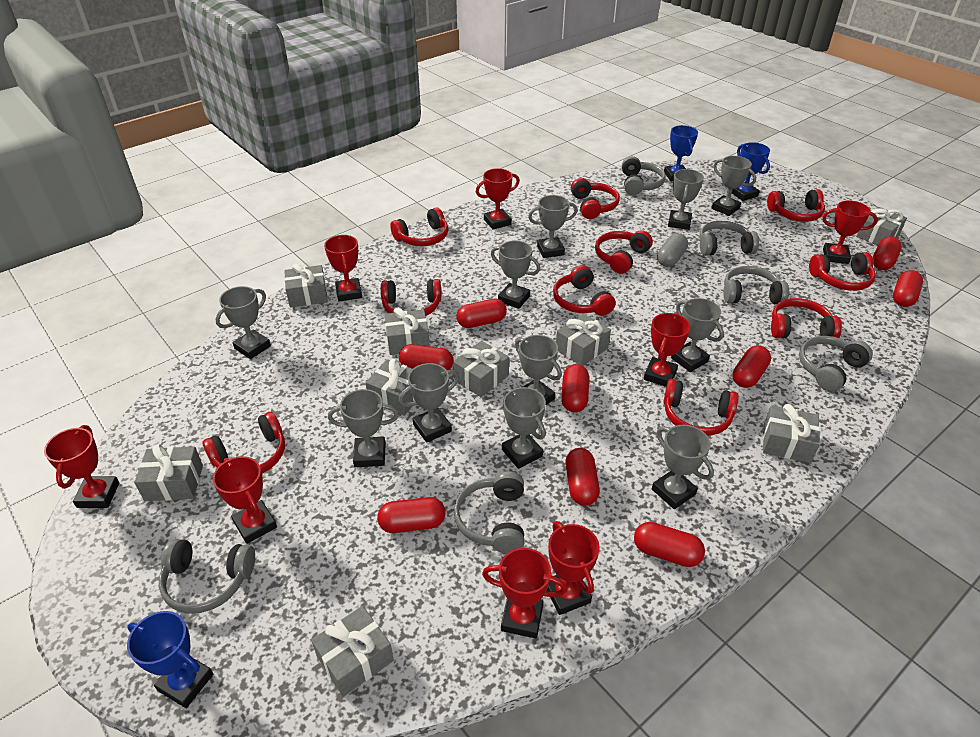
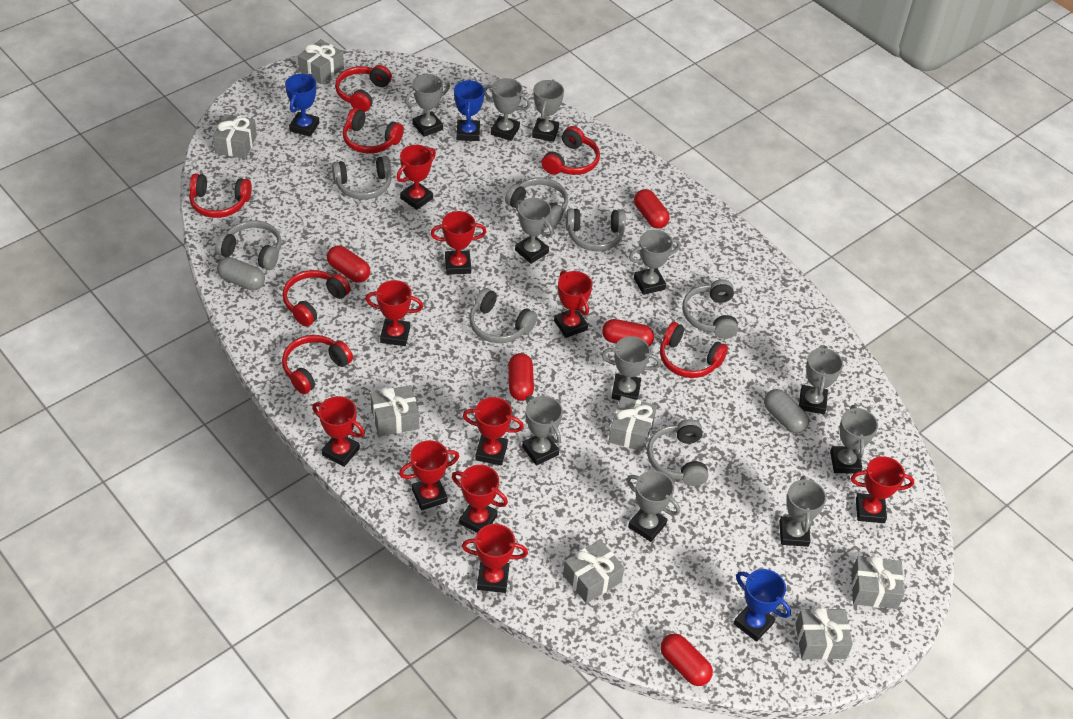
grey capsule: 1 -> 2
grey gift: 9 -> 7
grey headphones: 6 -> 7
red capsule: 9 -> 5
red headphones: 10 -> 7
red trophy: 8 -> 10

